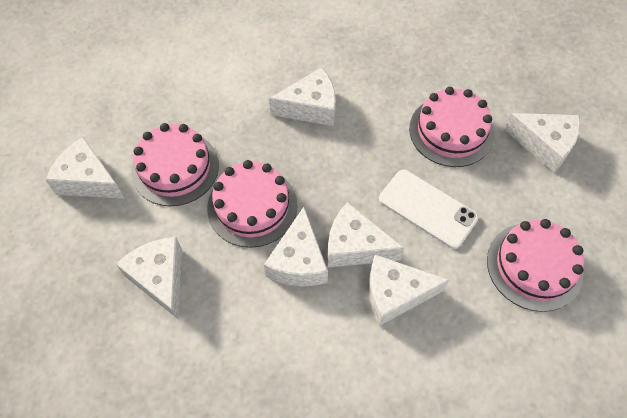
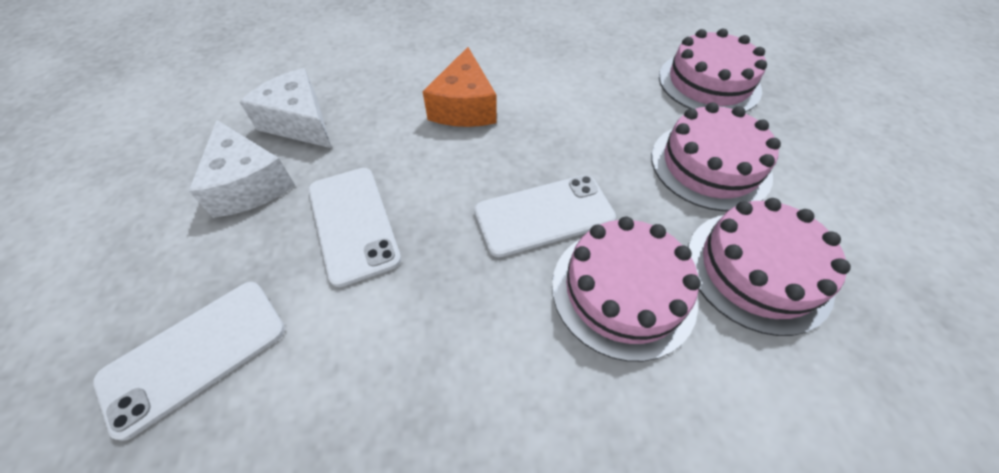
orange cheese: 0 -> 1
white cheese: 7 -> 2
white phone: 1 -> 3

